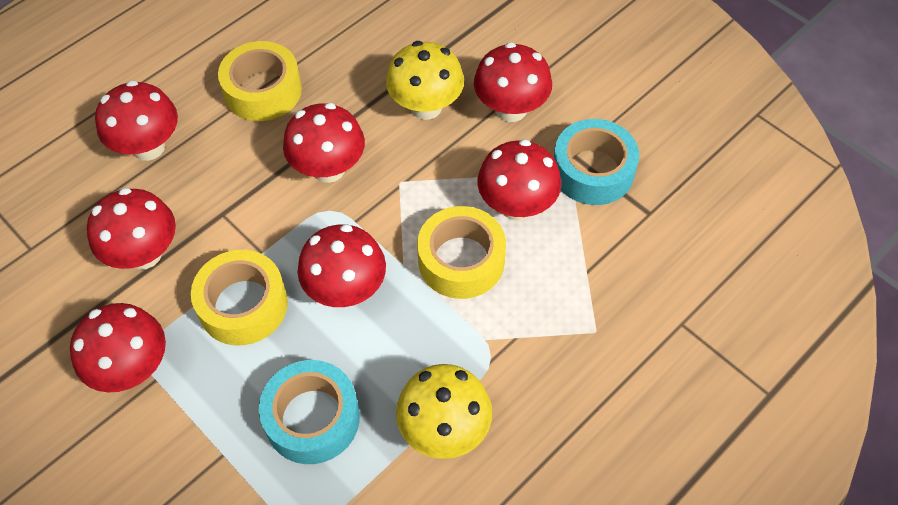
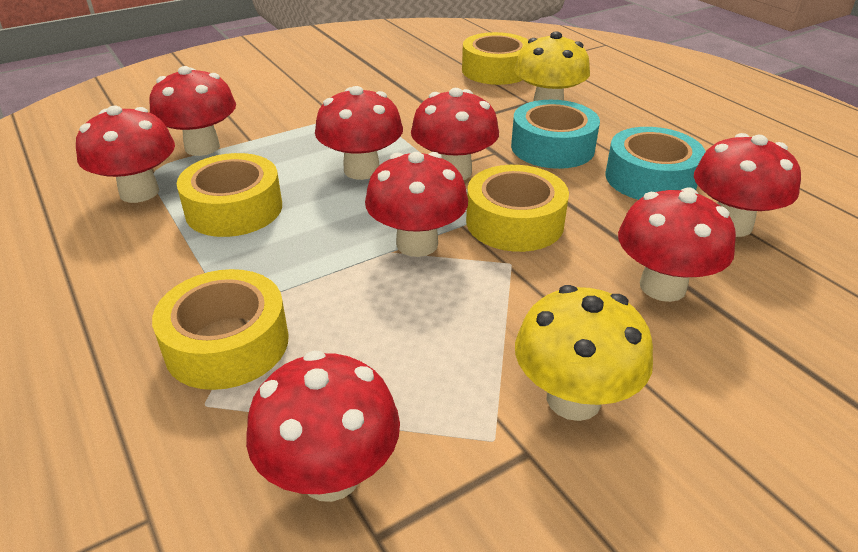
red mushroom: 7 -> 8
yellow tape: 3 -> 4

